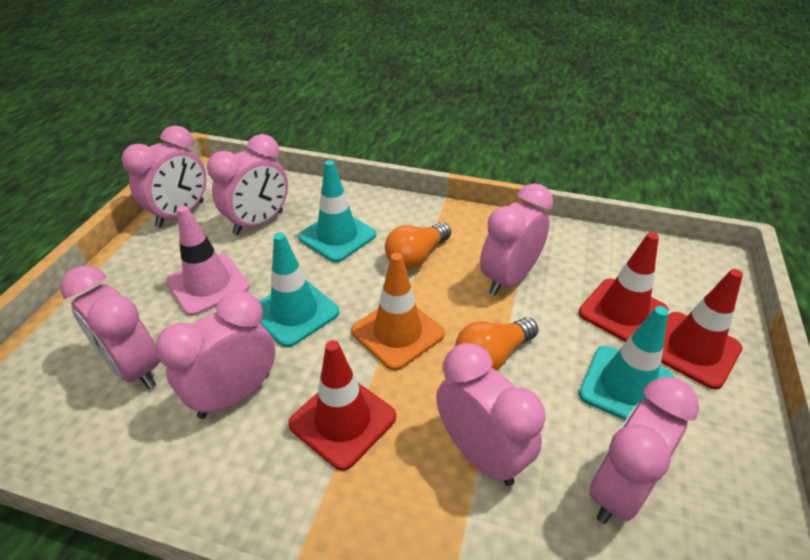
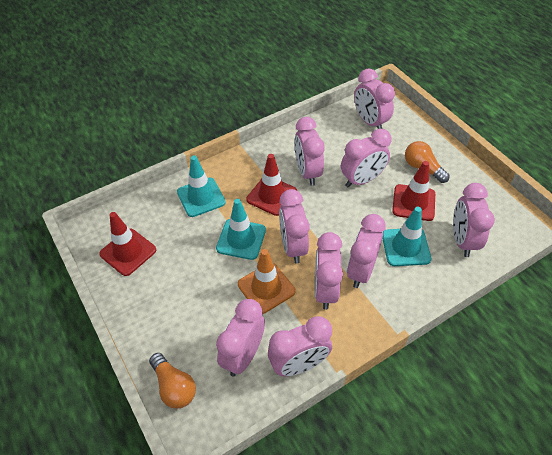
pink clock: 7 -> 9
pink traffic cone: 1 -> 0

